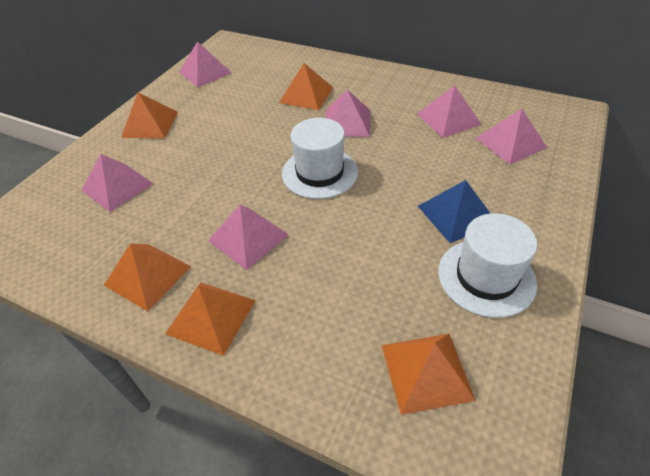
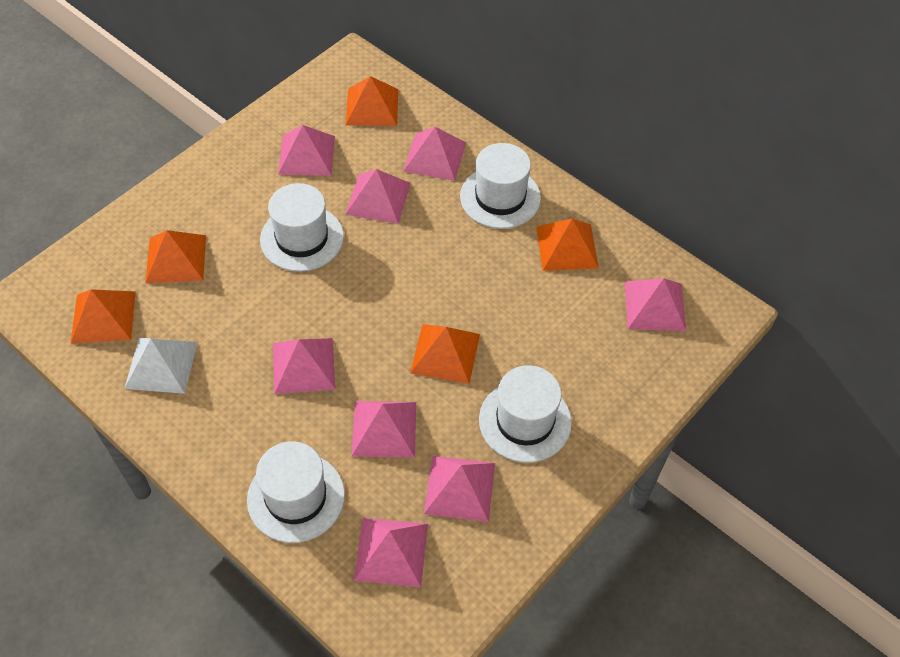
blue pyramid: 1 -> 0
pink pyramid: 6 -> 8
white hat: 2 -> 4
white pyramid: 0 -> 1

